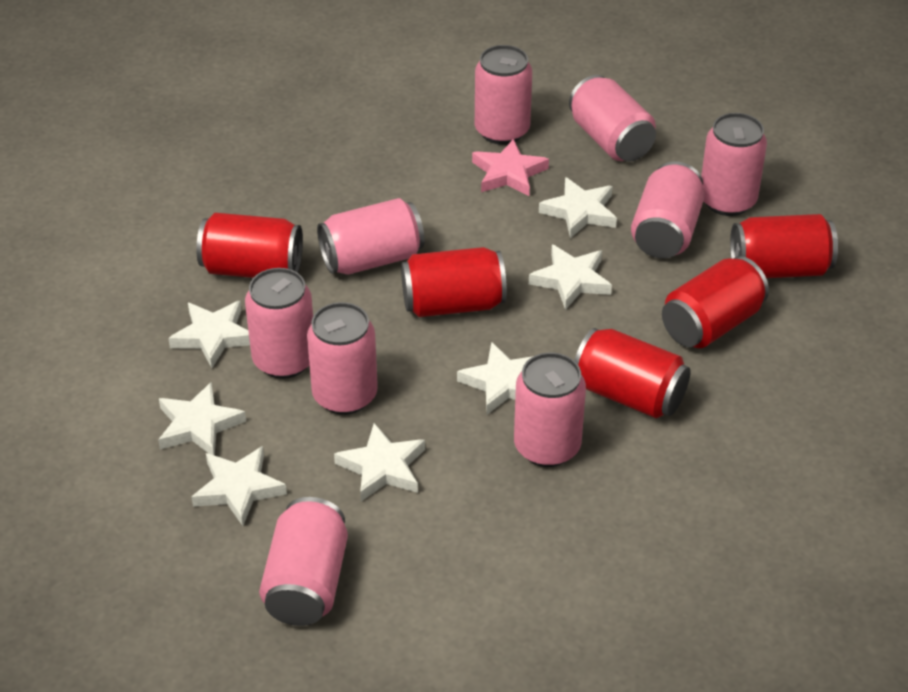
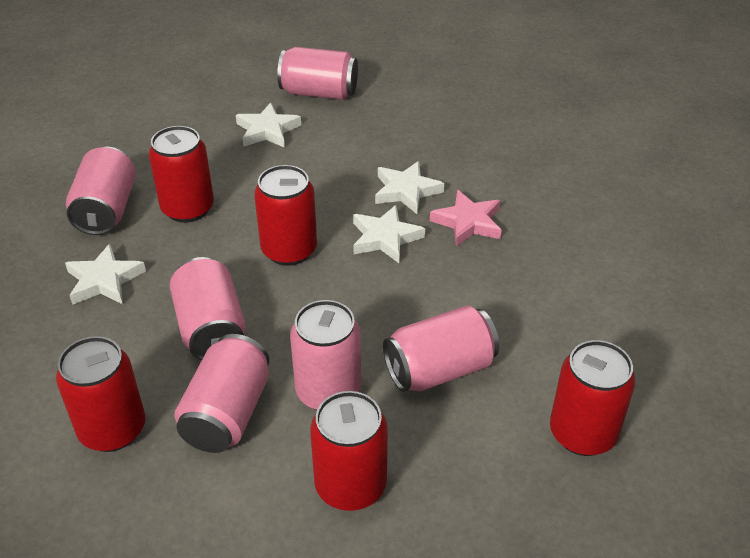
pink can: 9 -> 6
white star: 7 -> 4

